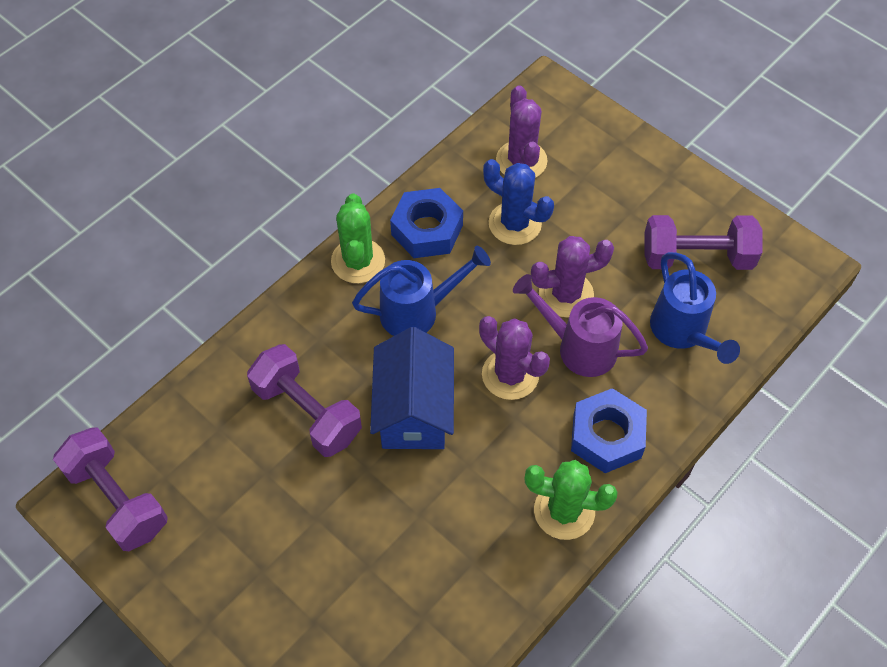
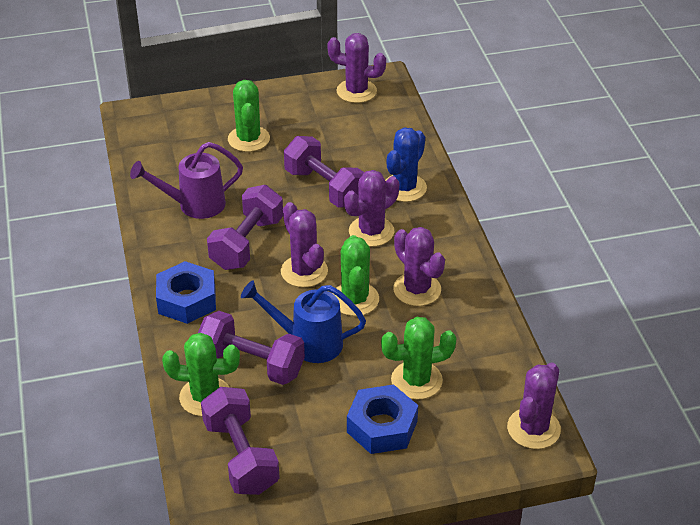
blue house: 1 -> 0
blue watering can: 2 -> 1
green cactus: 2 -> 4
purple cactus: 3 -> 5
purple dumbbell: 3 -> 4

